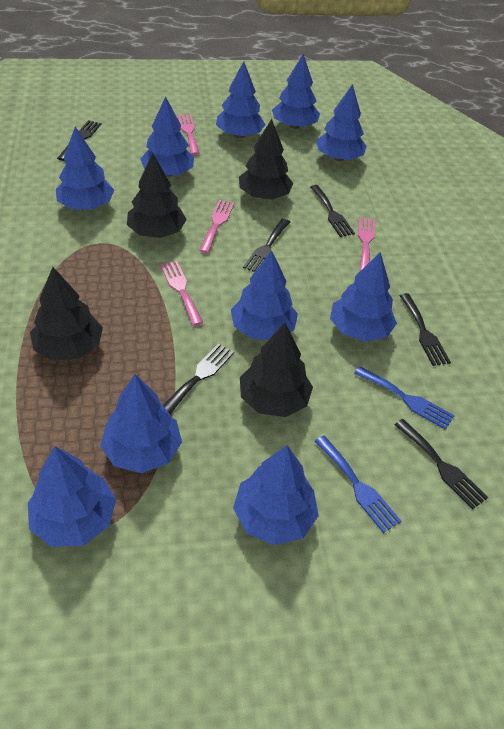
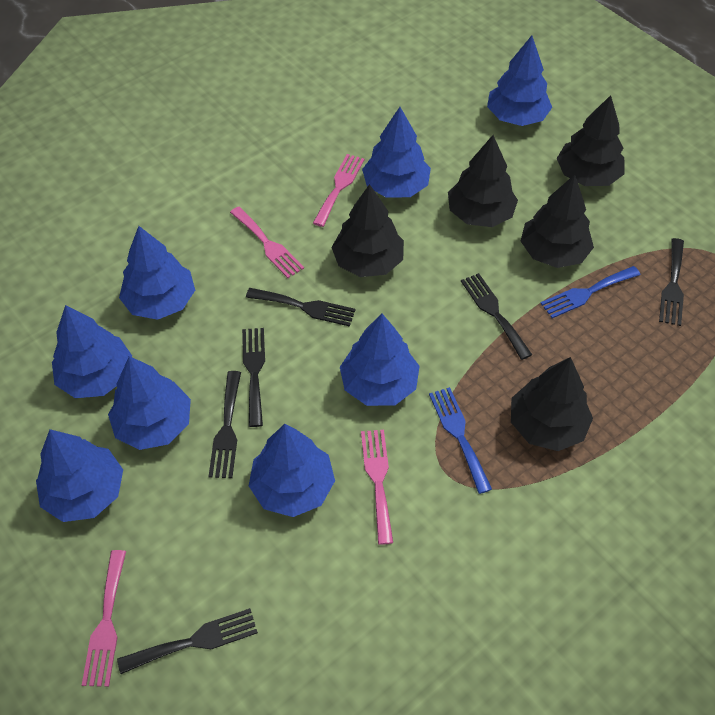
black tree: 4 -> 5
blue tree: 10 -> 8

